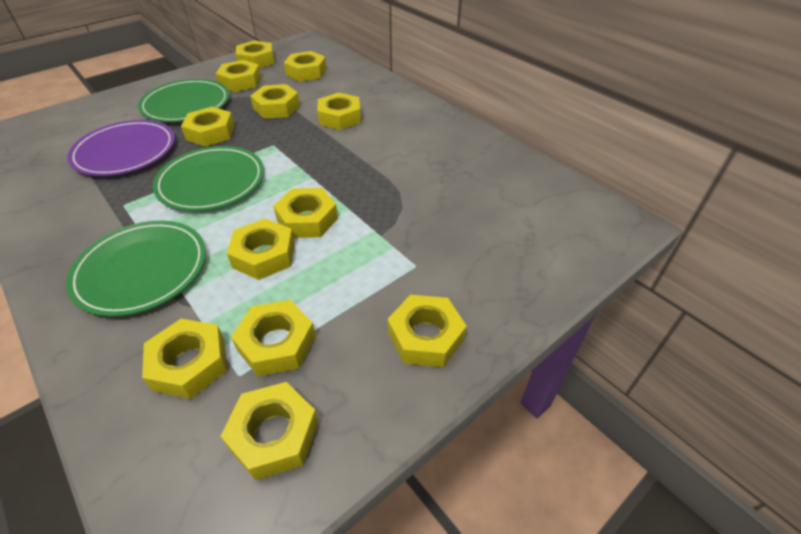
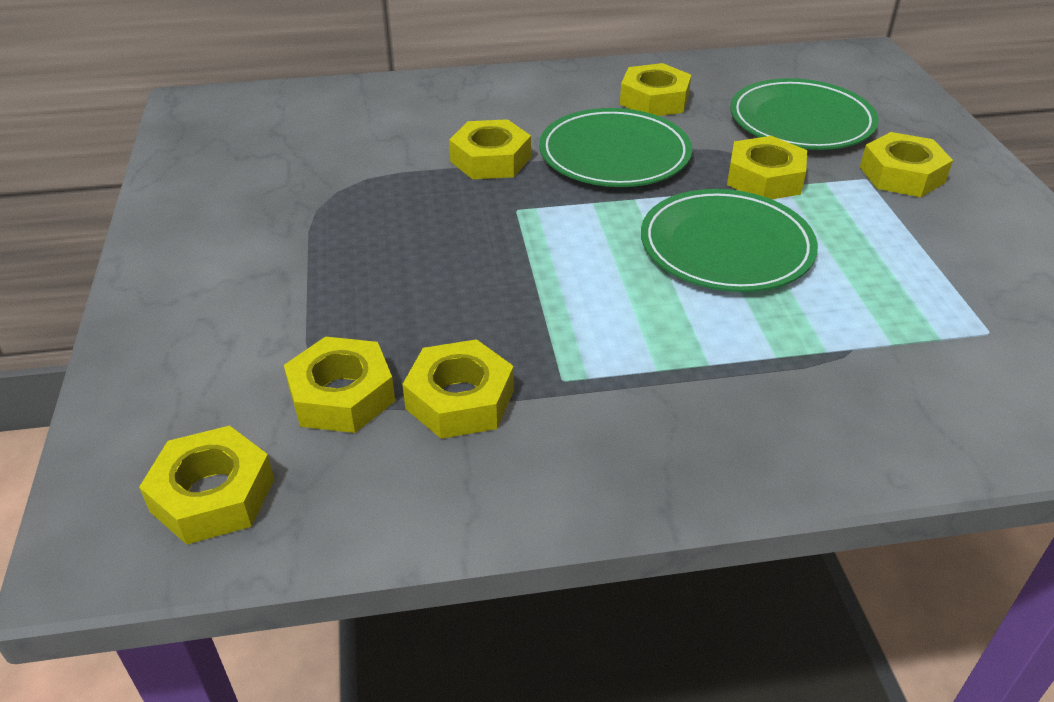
purple plate: 1 -> 0
yellow nut: 12 -> 7

